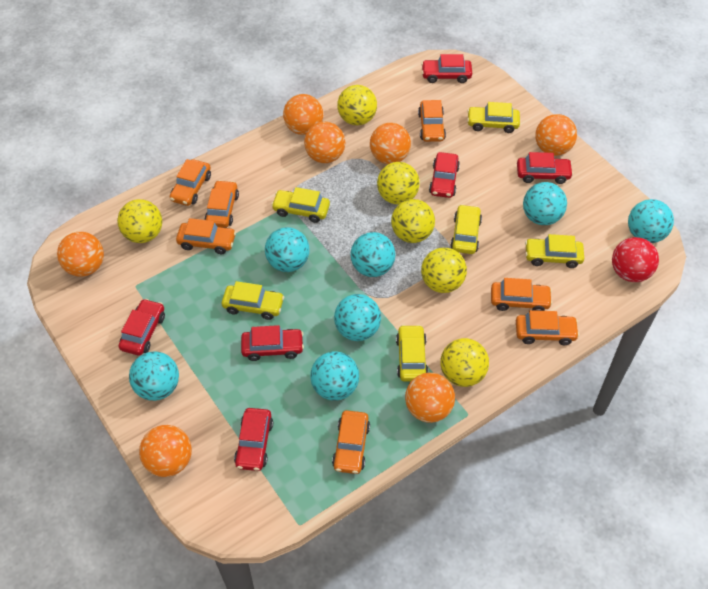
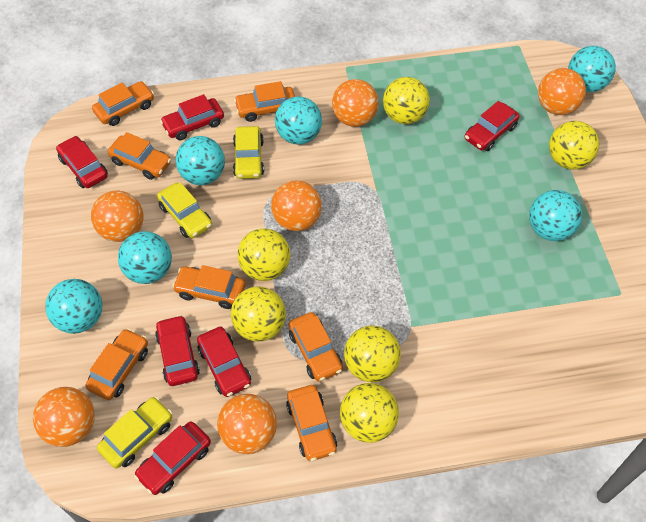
orange ball: 7 -> 6
red ball: 1 -> 0
turquoise ball: 7 -> 6
yellow car: 6 -> 3

